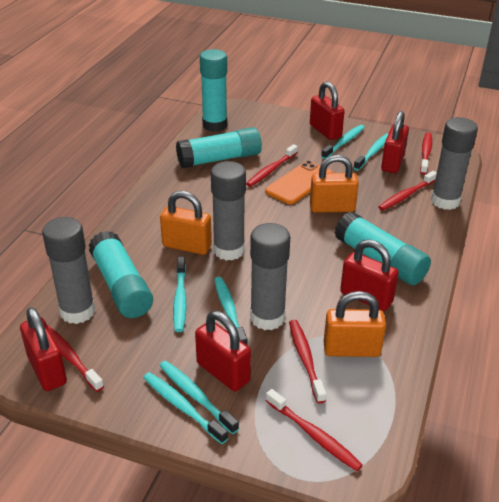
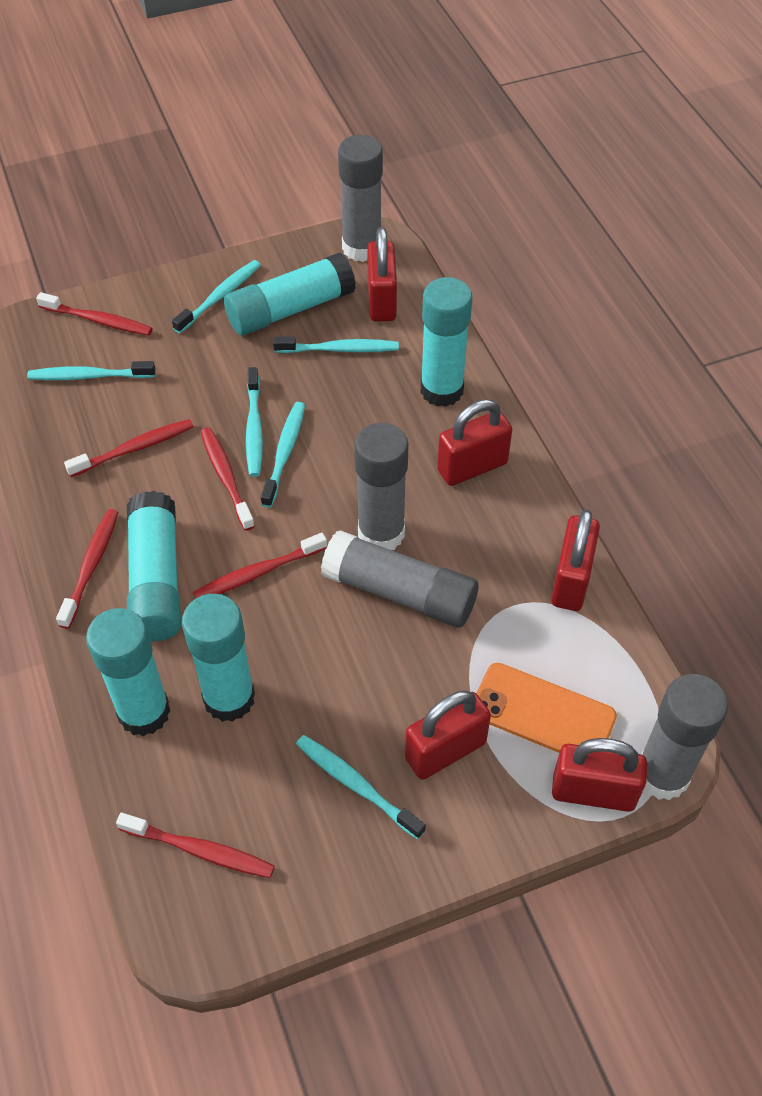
orange padlock: 3 -> 0
turquoise glue stick: 4 -> 5

